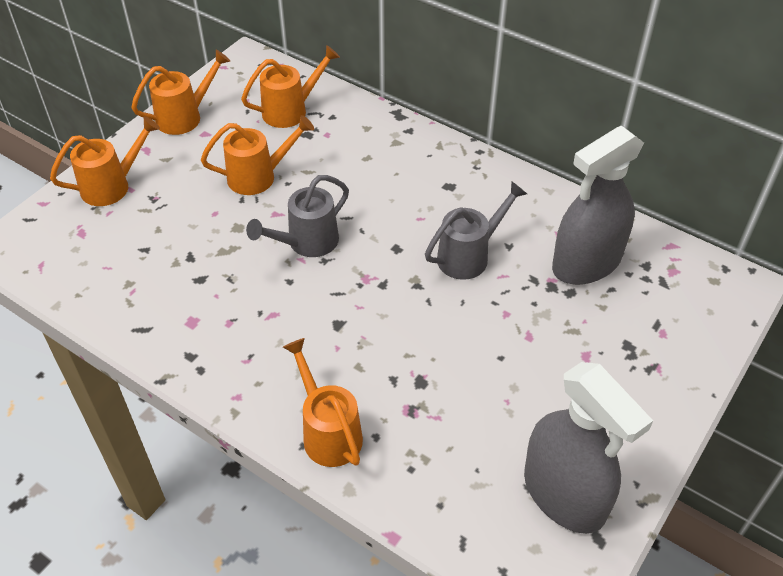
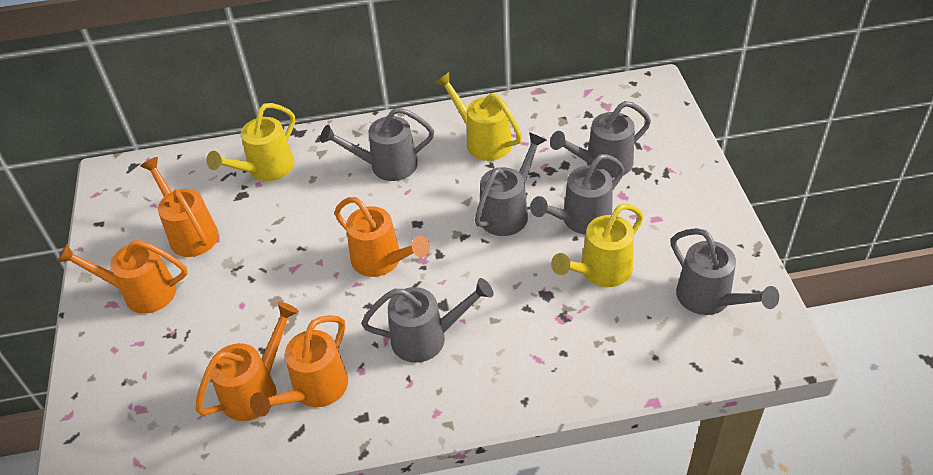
grey spray bottle: 2 -> 0
grey watering can: 2 -> 6
yellow watering can: 0 -> 3

